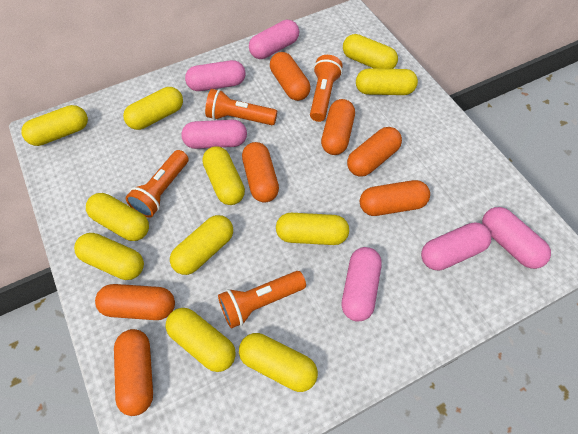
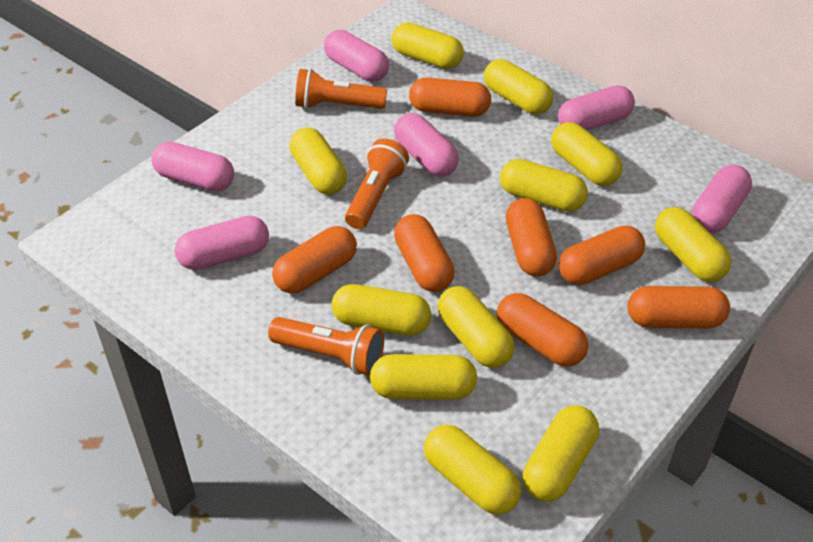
orange flashlight: 4 -> 3

